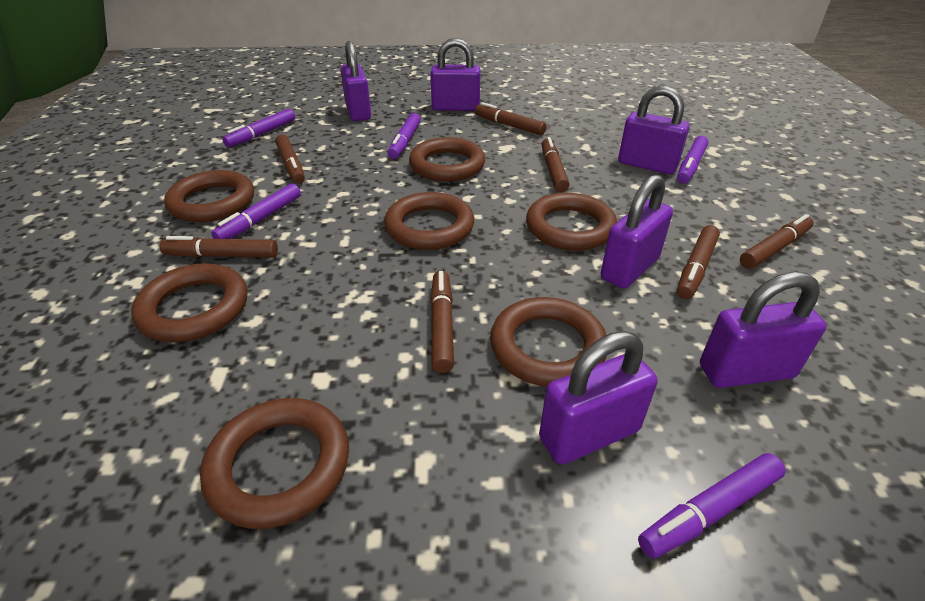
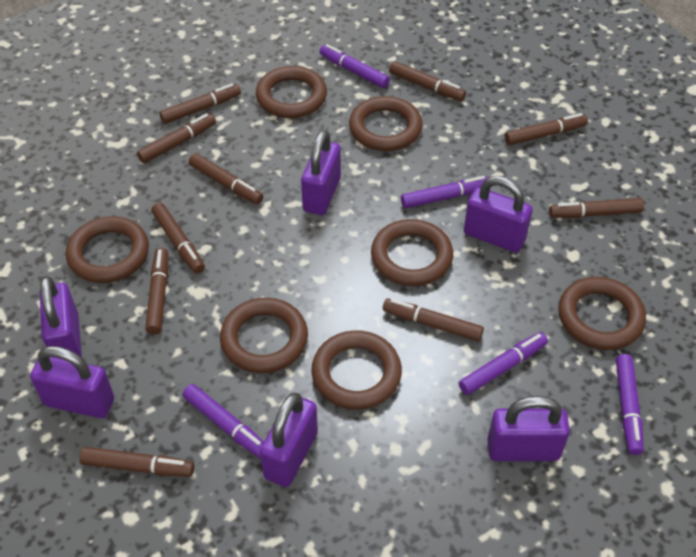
brown marker: 7 -> 10

